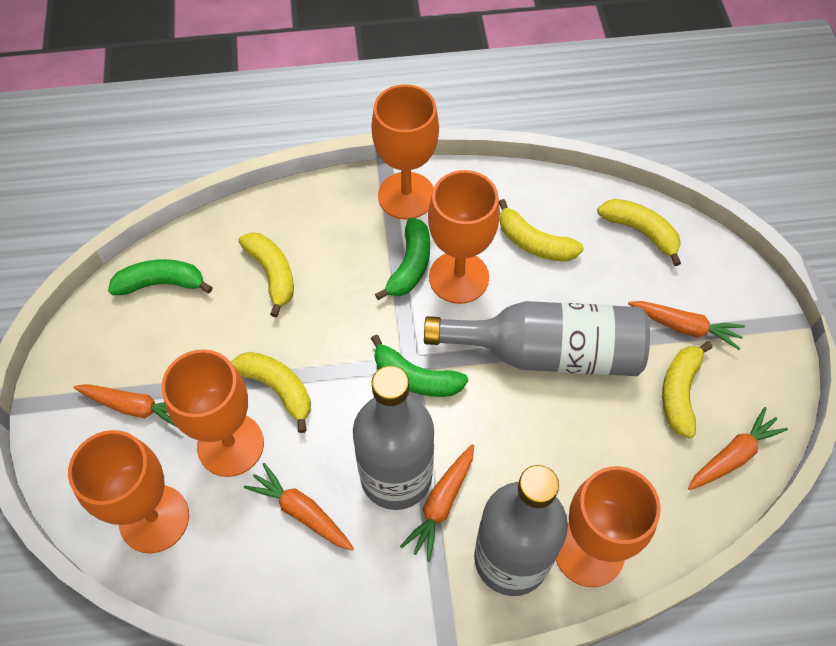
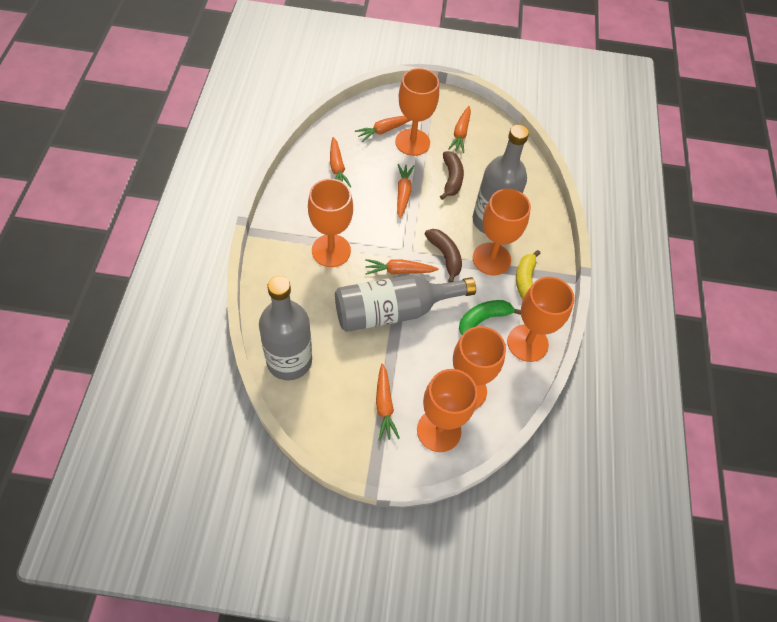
brown banana: 0 -> 2
green banana: 3 -> 1
orange carrot: 5 -> 6
orange goblet: 5 -> 6
yellow banana: 5 -> 1

